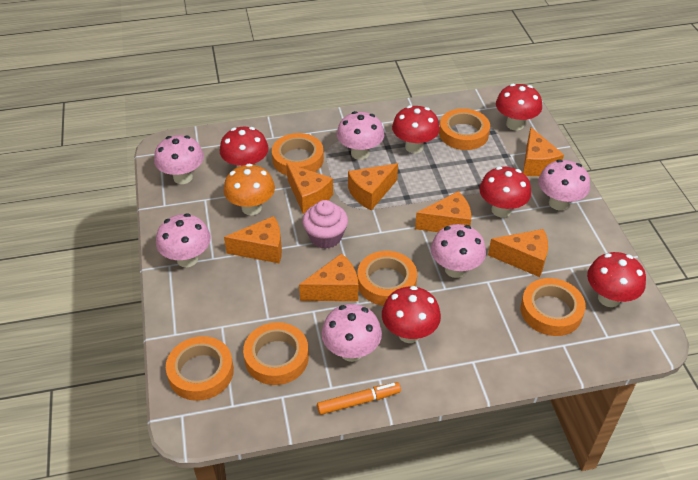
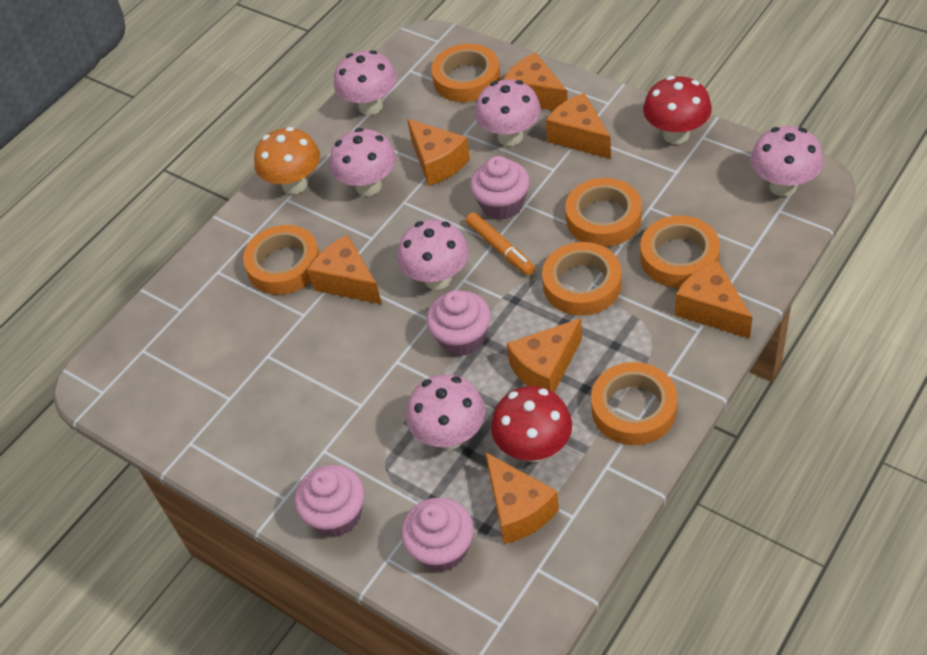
pink cupcake: 1 -> 4
red mushroom: 6 -> 2

